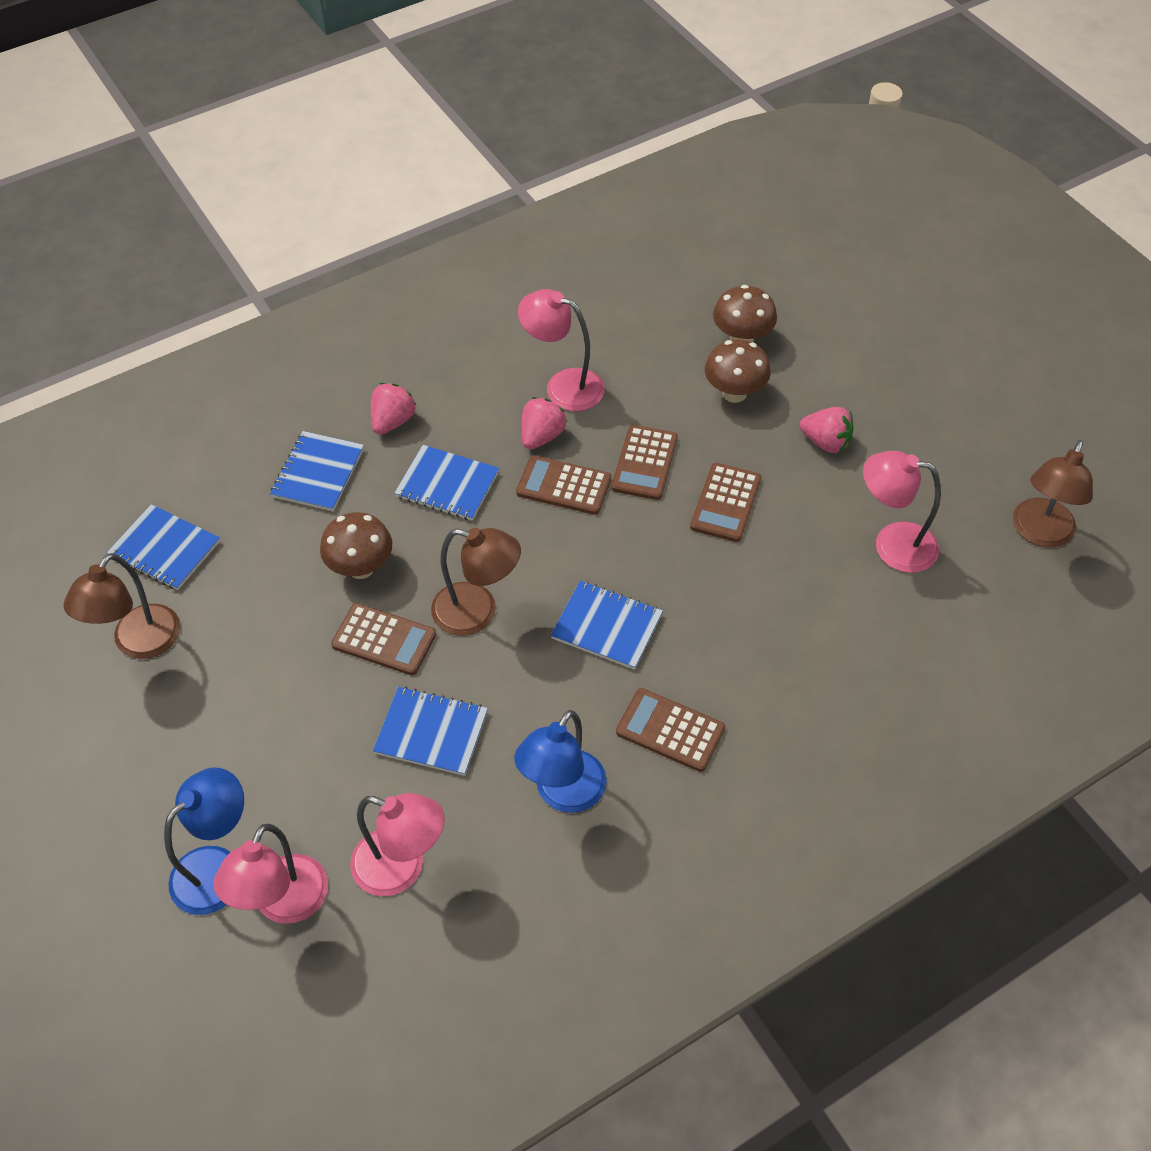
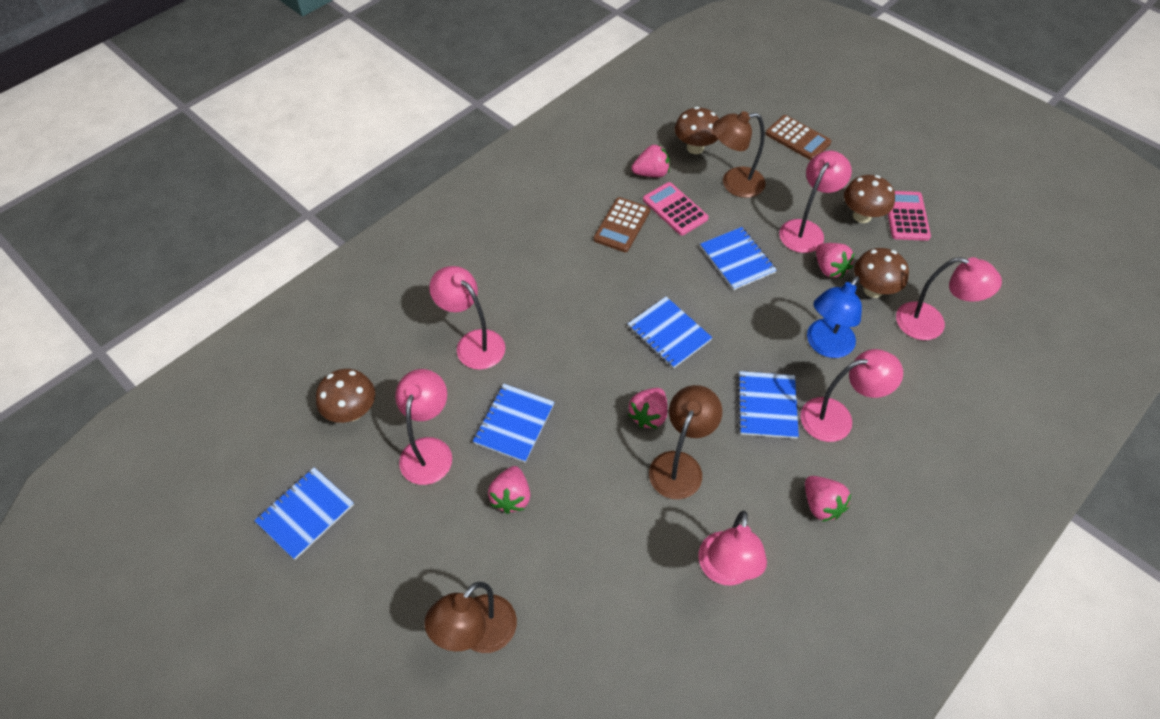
blue lamp: 2 -> 1
brown calculator: 5 -> 2
brown mushroom: 3 -> 4
pink calculator: 0 -> 2
pink lamp: 4 -> 6
pink strawberry: 3 -> 5

